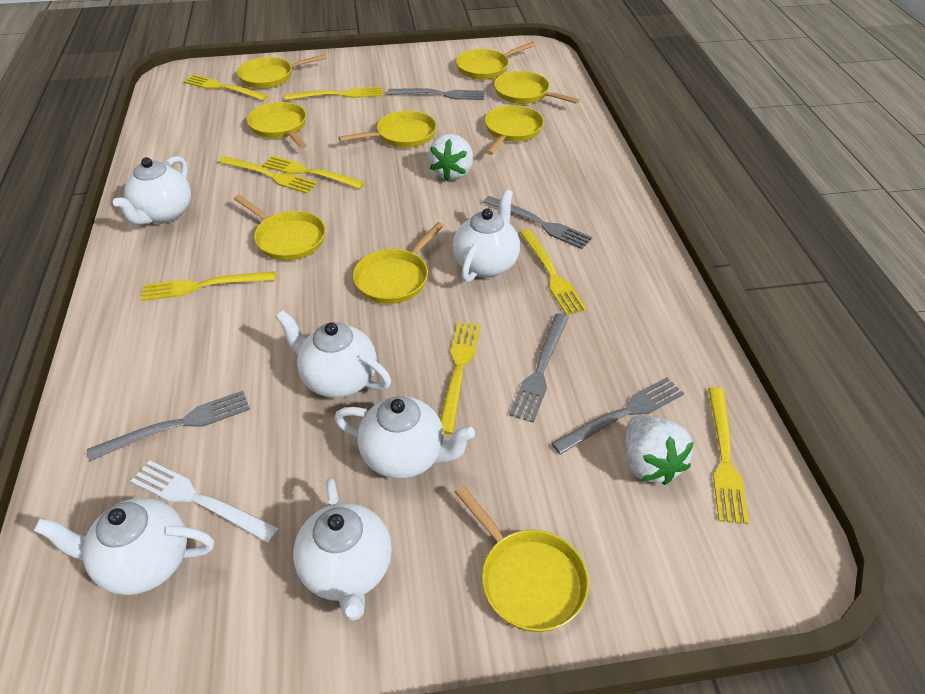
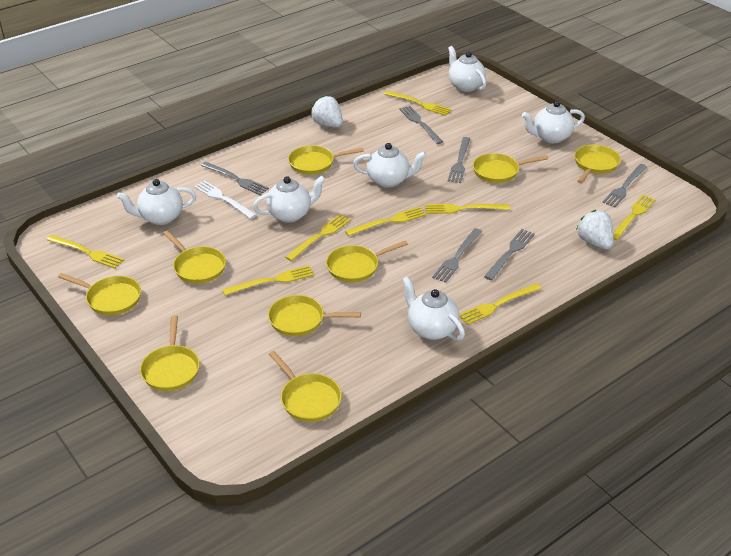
grey fork: 5 -> 6

